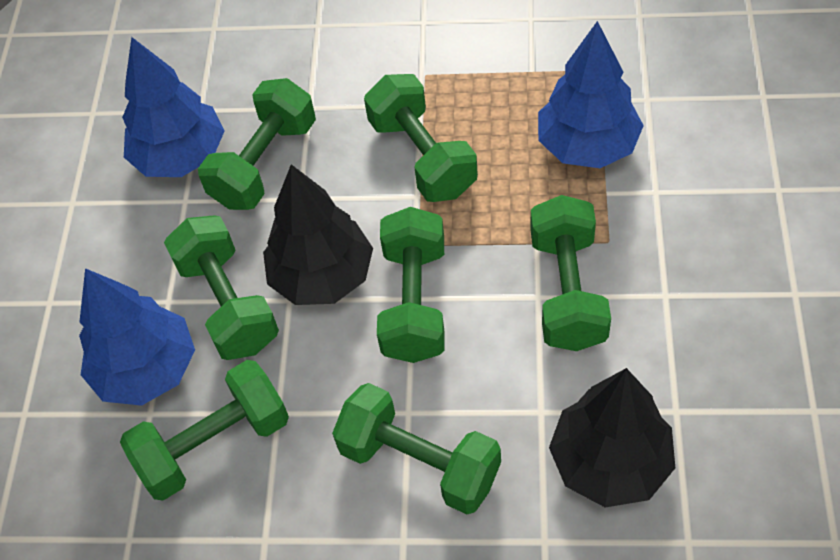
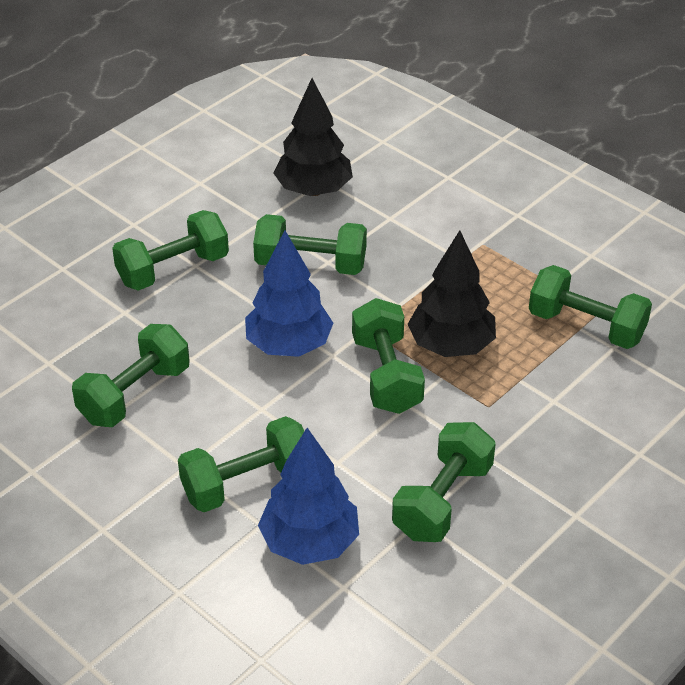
blue tree: 3 -> 2

